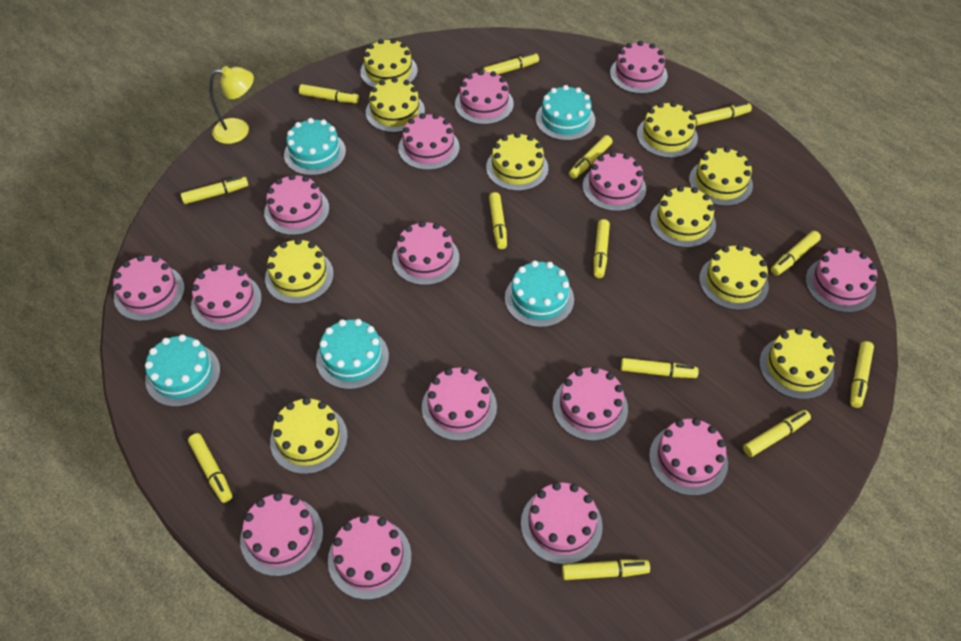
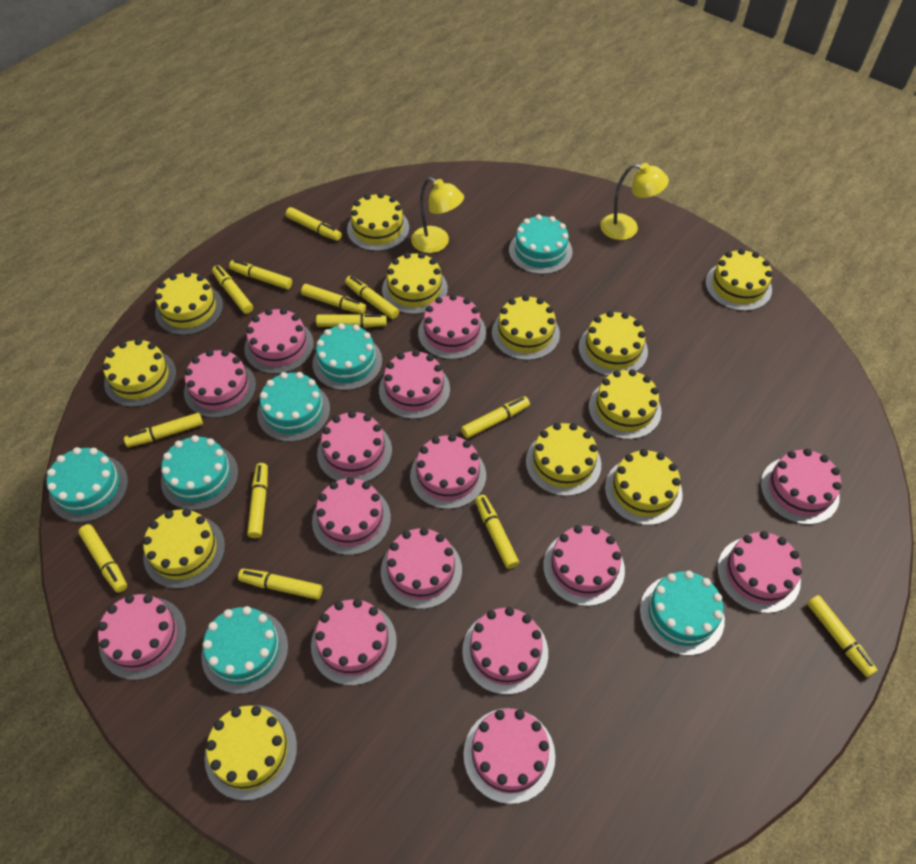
turquoise cake: 5 -> 7
yellow cake: 10 -> 12
yellow lamp: 1 -> 2

